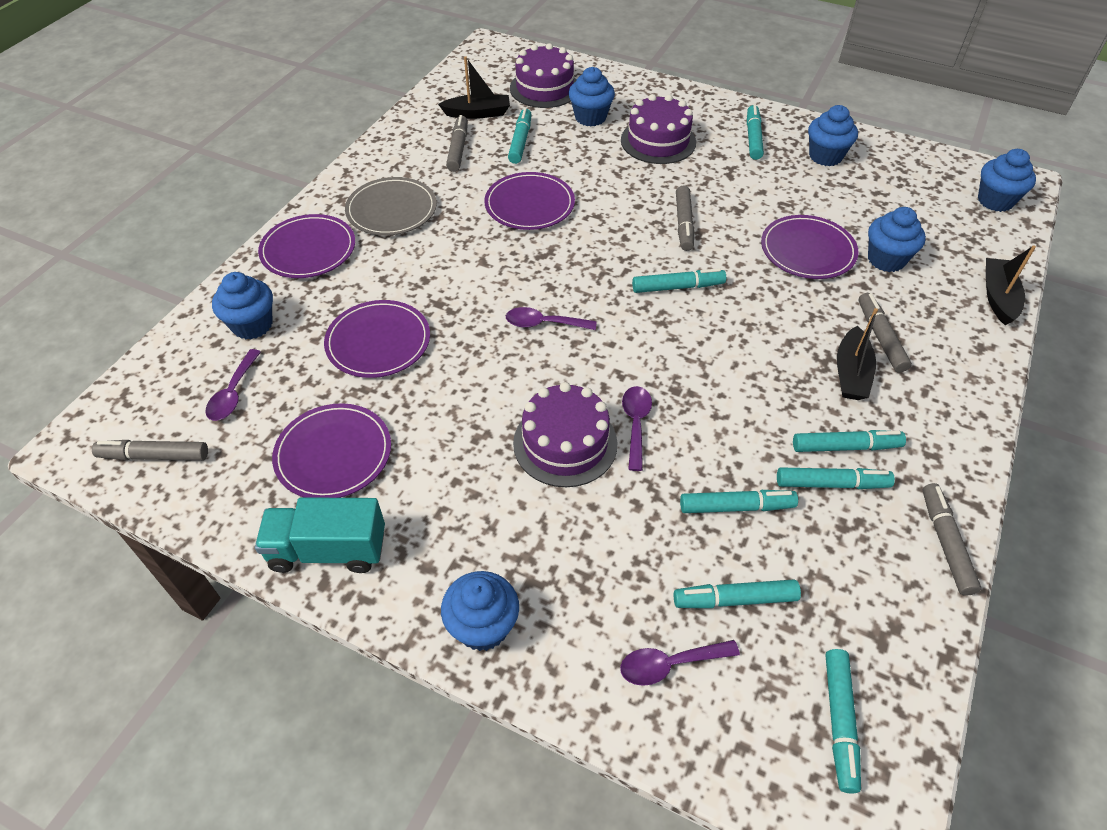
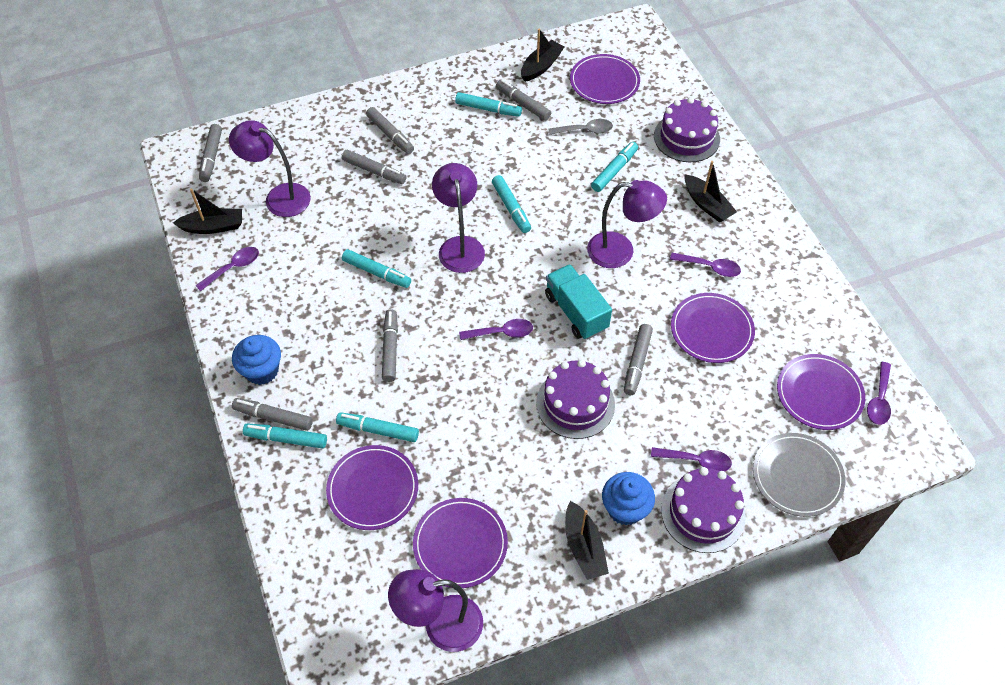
black boat: 3 -> 4
blue cupcake: 6 -> 2
grey marker: 5 -> 7
grey spoon: 0 -> 1
purple lamp: 0 -> 4
purple spoon: 4 -> 5
turquoise marker: 8 -> 6

